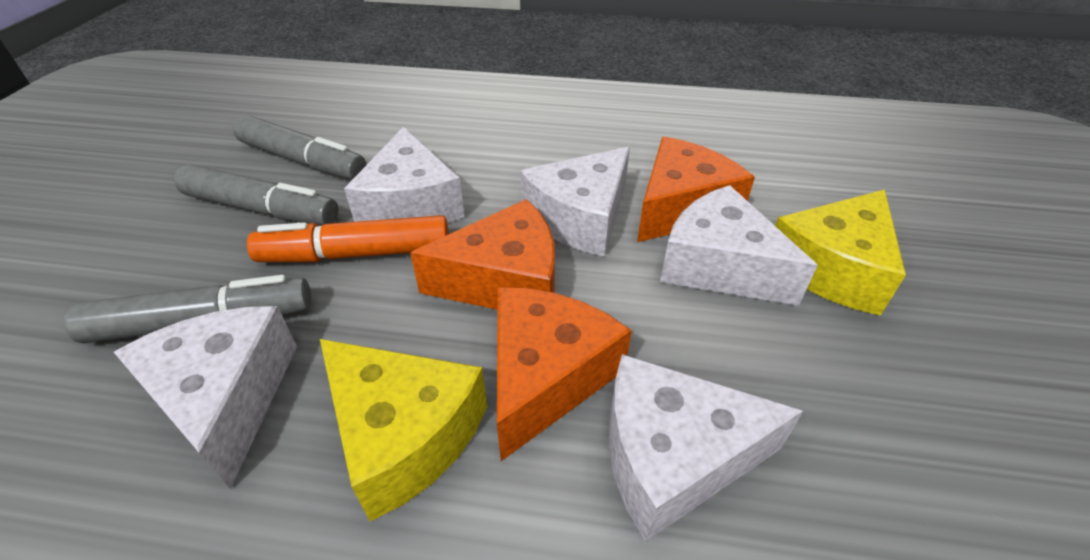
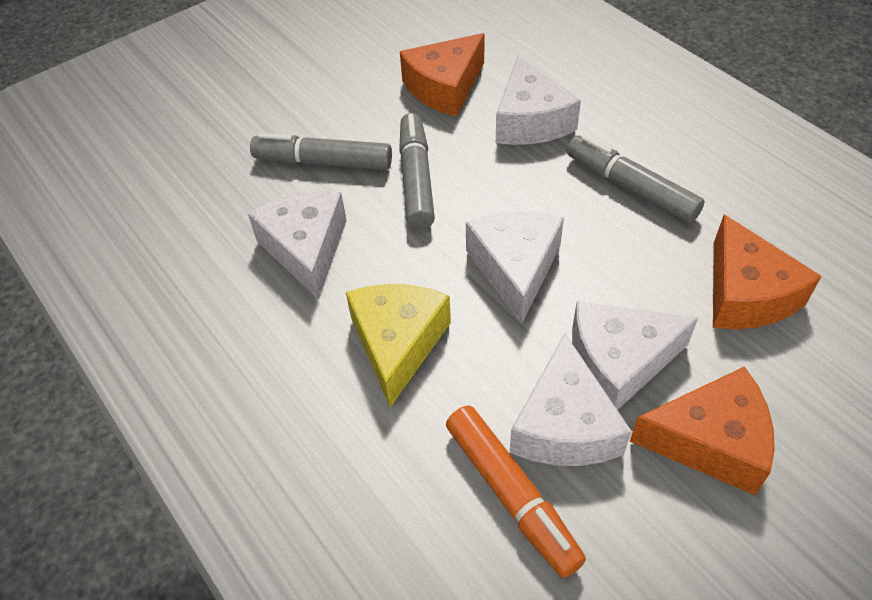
yellow cheese: 2 -> 1

